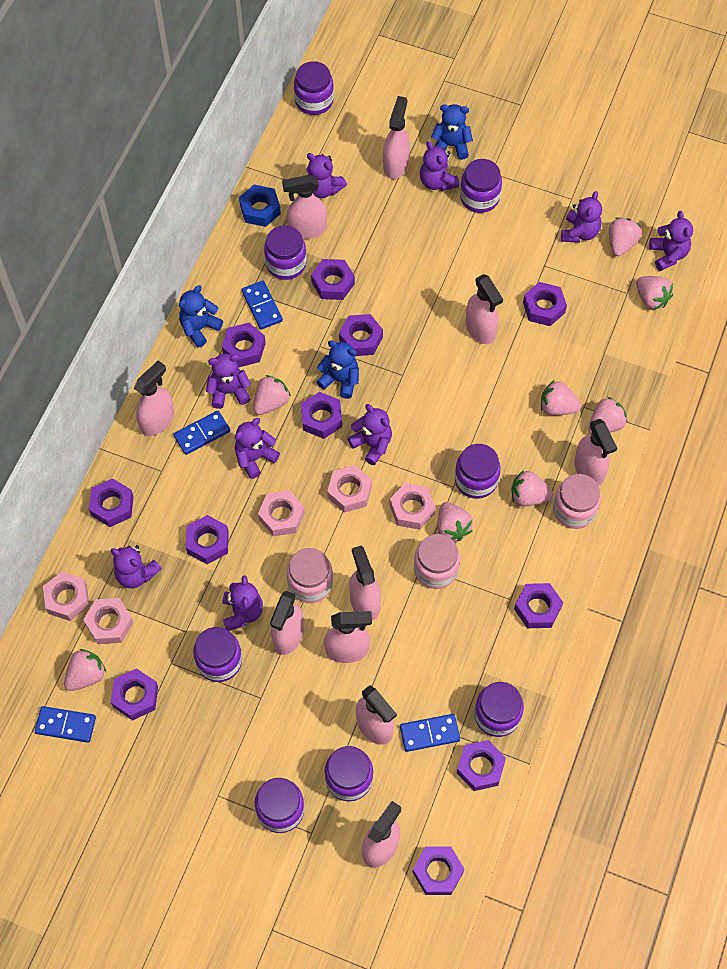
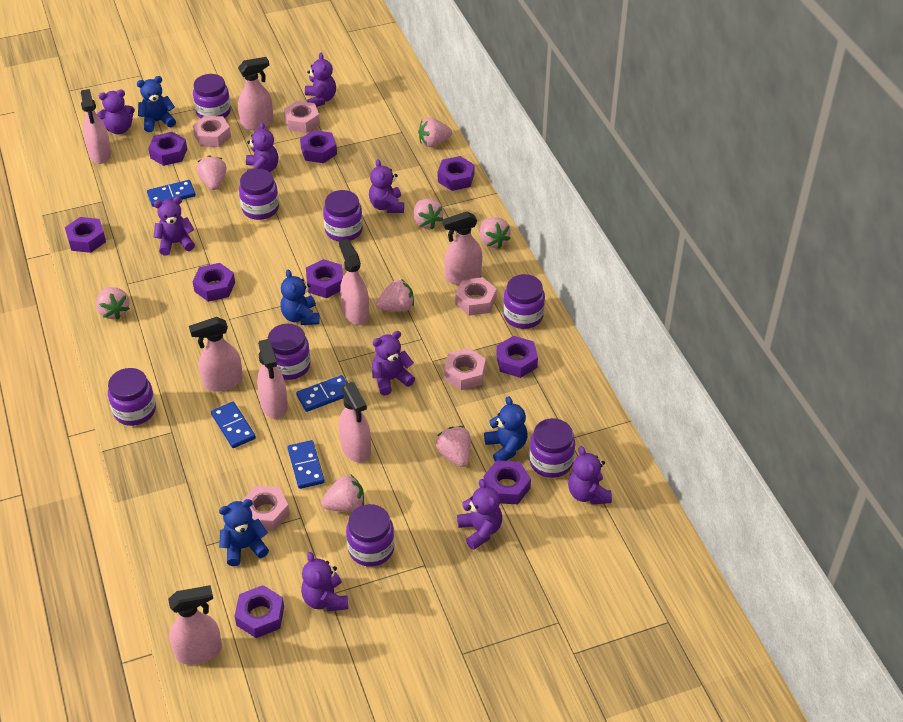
blue nut: 1 -> 0
blue teddy bear: 3 -> 4
pink jar: 3 -> 0
pink spray bottle: 10 -> 8
purple nut: 11 -> 9

